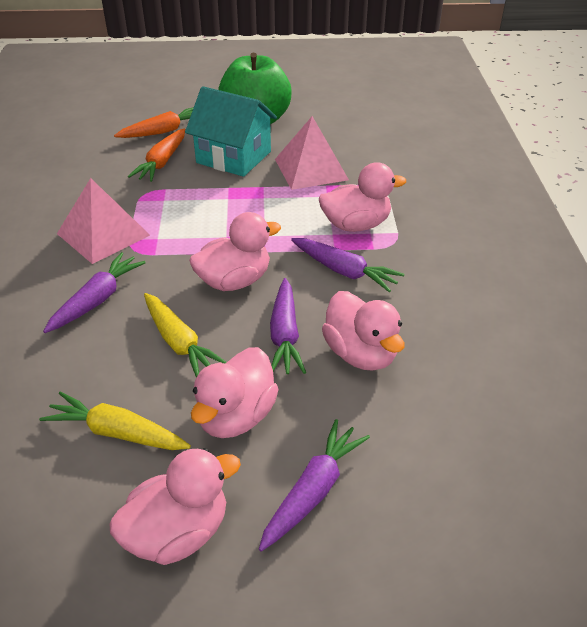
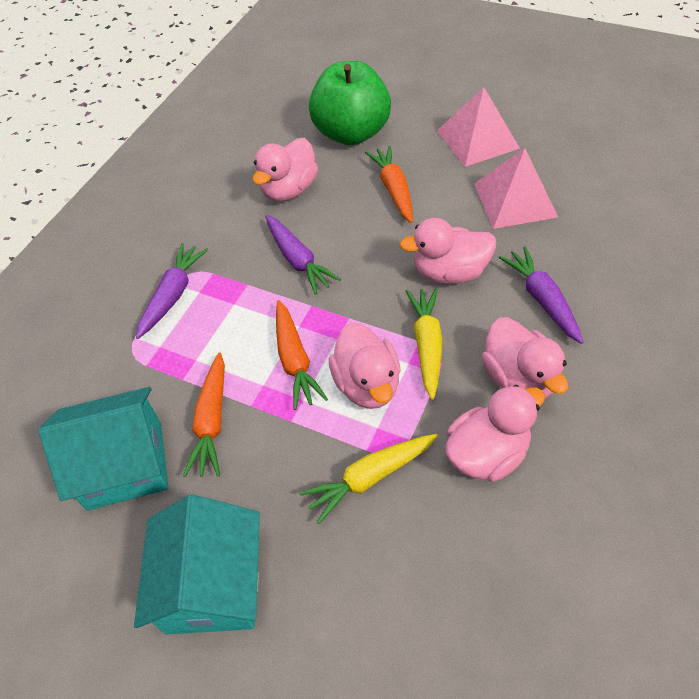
orange carrot: 2 -> 3
purple carrot: 4 -> 3
turquoise house: 1 -> 2

